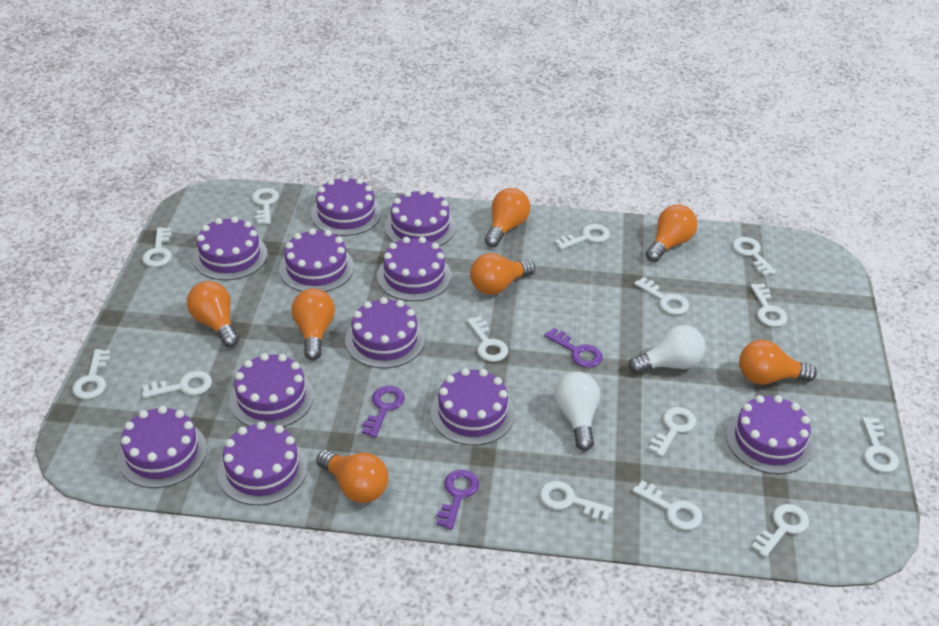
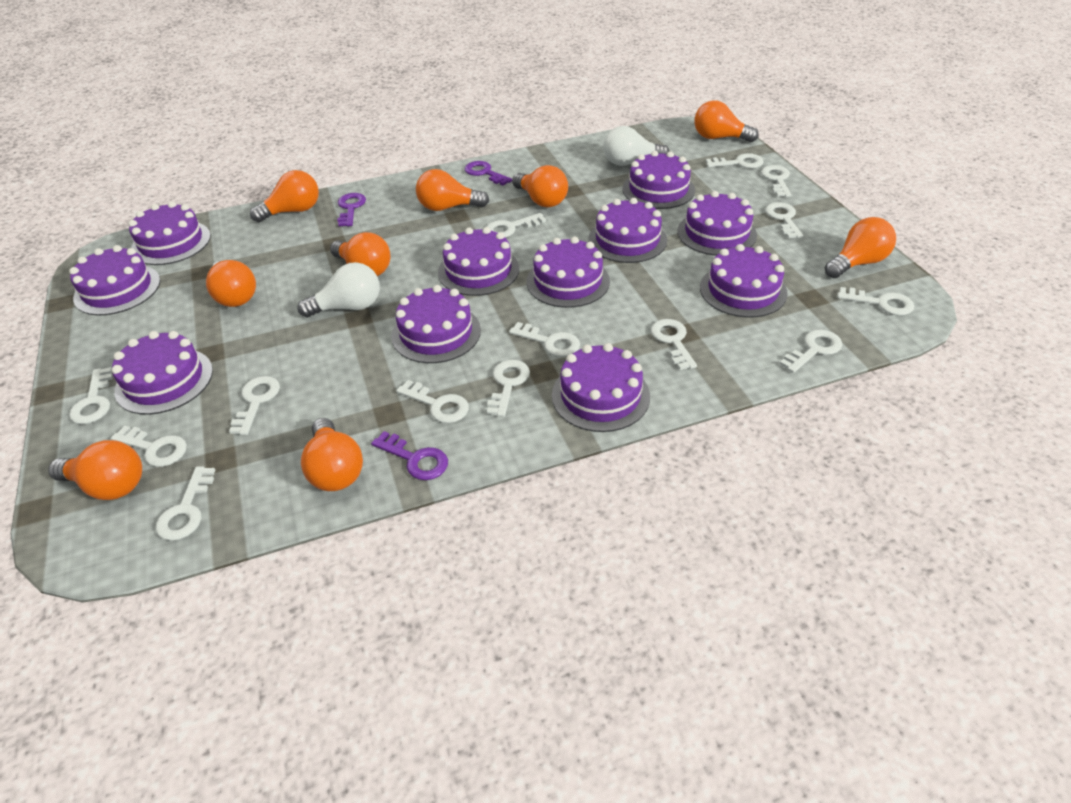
orange light bulb: 7 -> 9

